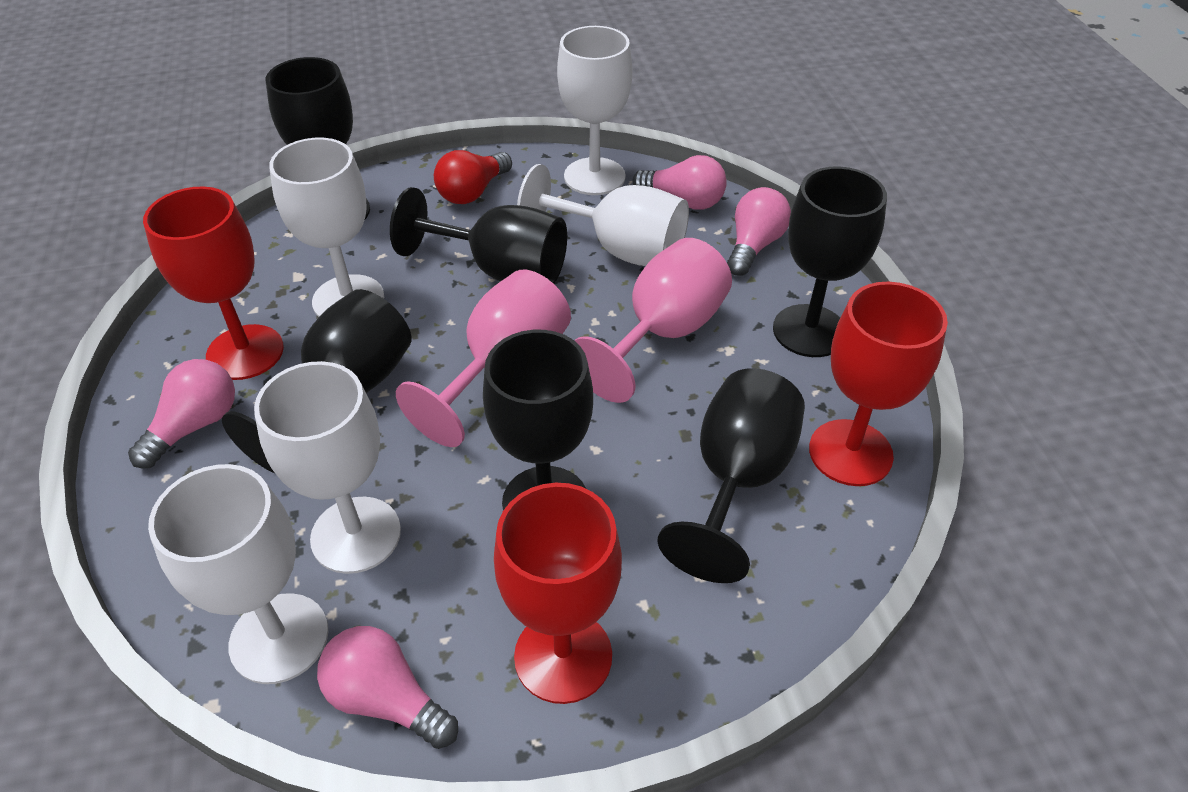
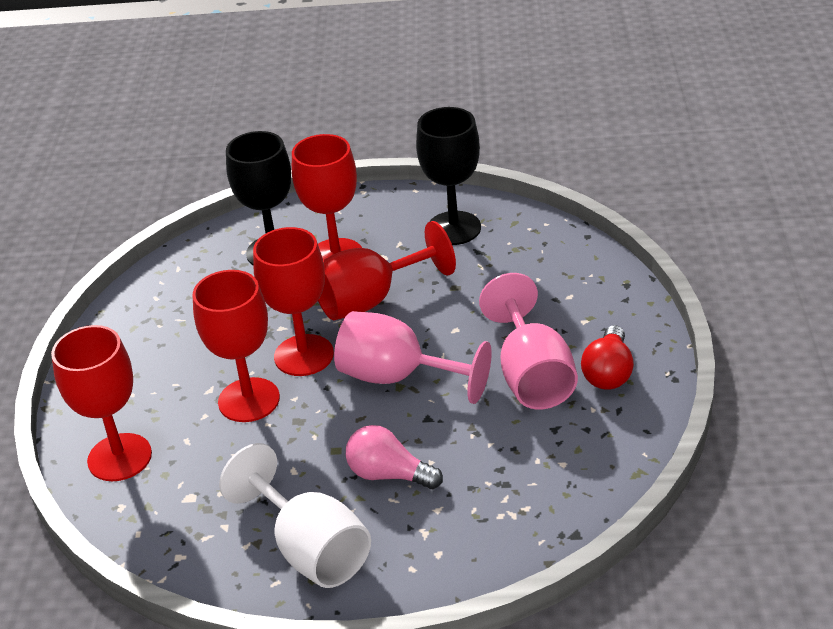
black goblet: 6 -> 2
pink light bulb: 4 -> 1
red goblet: 3 -> 5
white goblet: 5 -> 1

